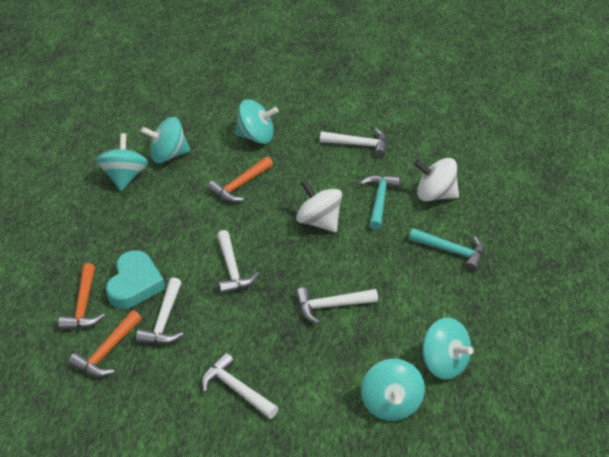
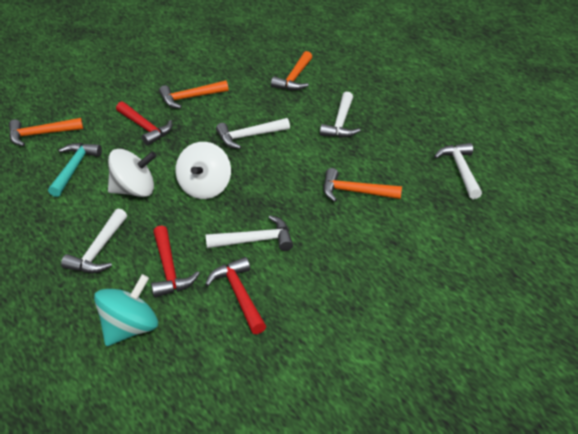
orange hammer: 3 -> 4
red hammer: 0 -> 3
turquoise hammer: 2 -> 1
turquoise heart: 1 -> 0
turquoise spinning top: 5 -> 1

